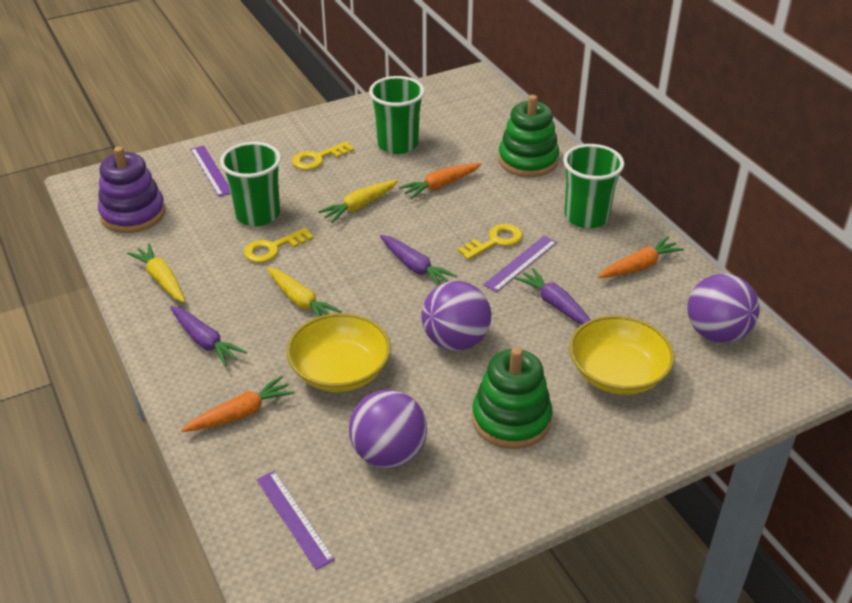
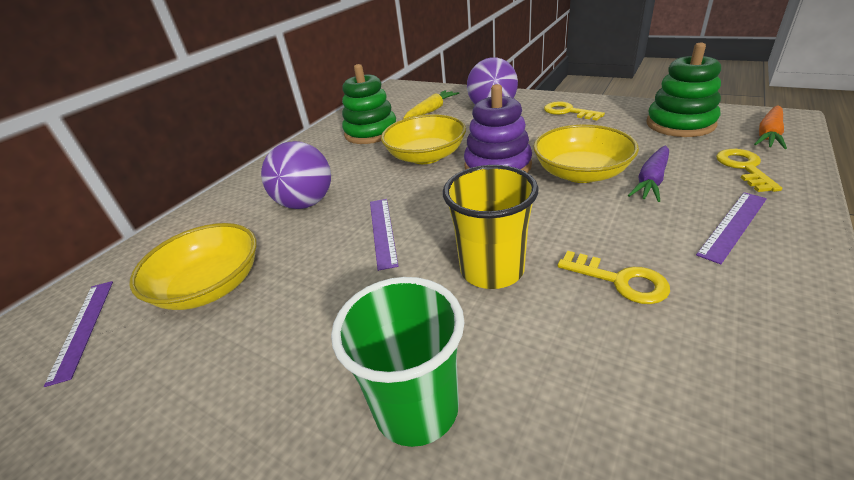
green cup: 3 -> 1
orange carrot: 3 -> 1
purple ball: 3 -> 2
purple carrot: 3 -> 1
yellow bowl: 2 -> 3
yellow carrot: 3 -> 1
yellow cup: 0 -> 1

